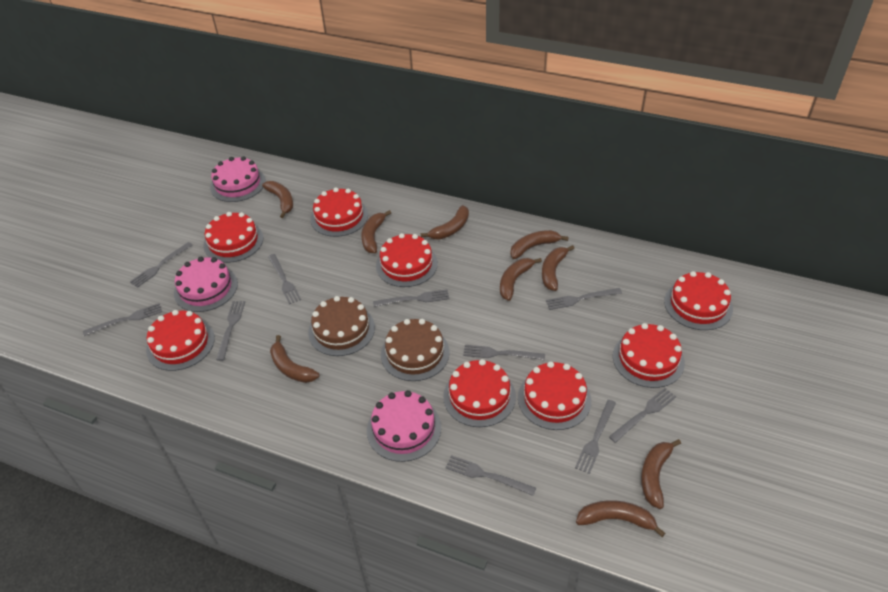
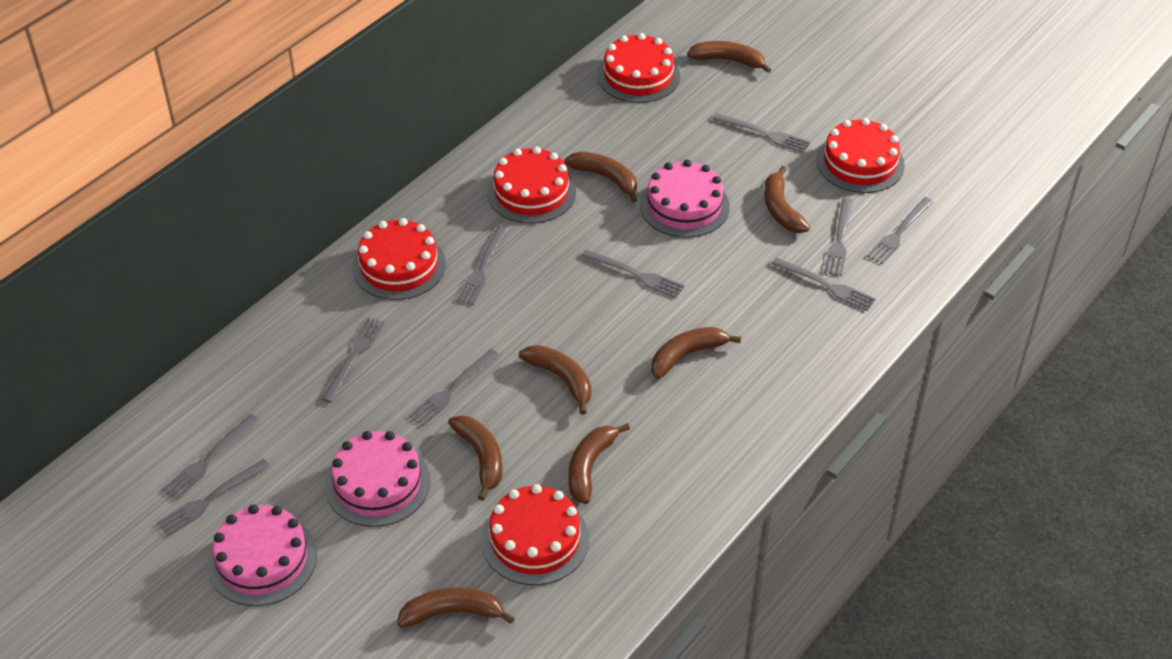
brown banana: 9 -> 8
brown cake: 2 -> 0
red cake: 8 -> 5

